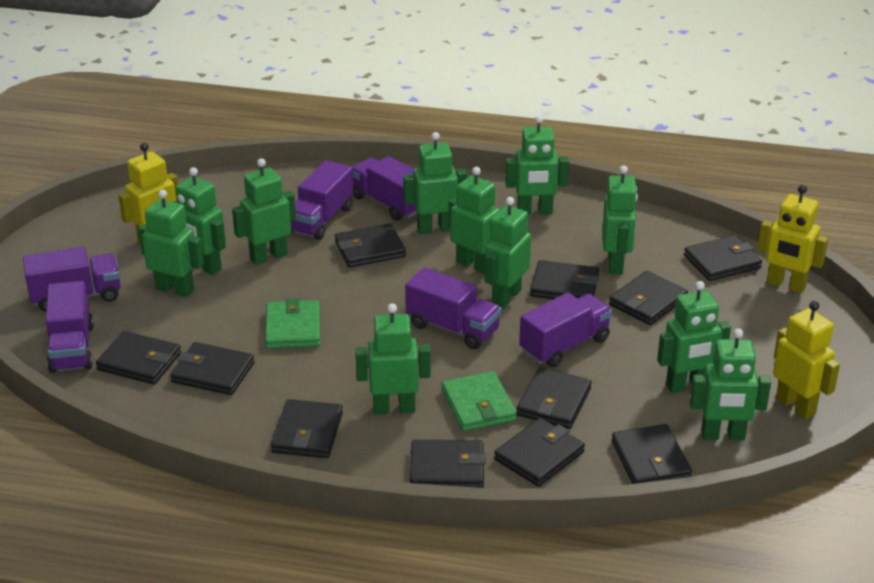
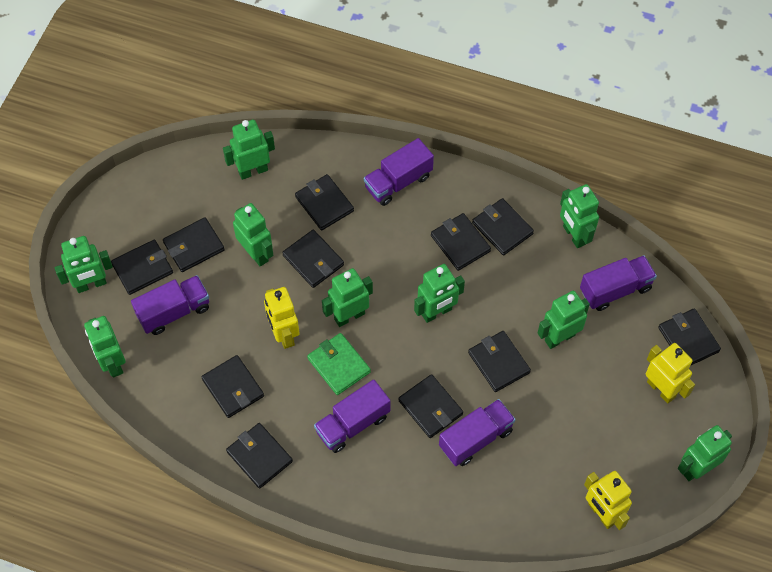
green robot: 11 -> 9
green wallet: 2 -> 1
purple truck: 6 -> 5

